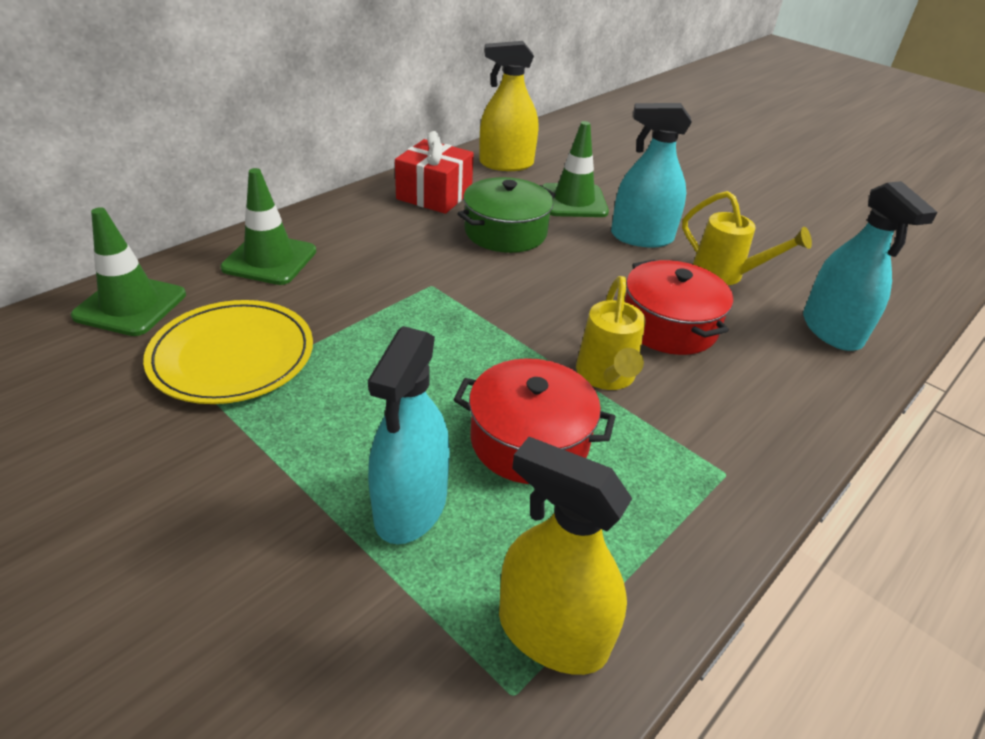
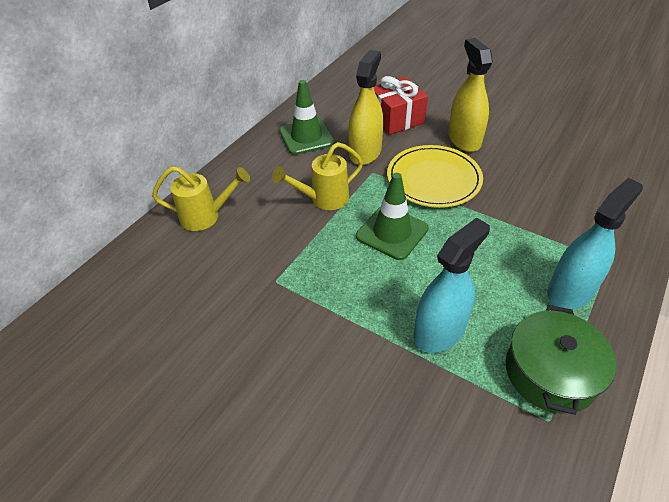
green traffic cone: 3 -> 2
red pot: 2 -> 0
turquoise spray bottle: 3 -> 2

